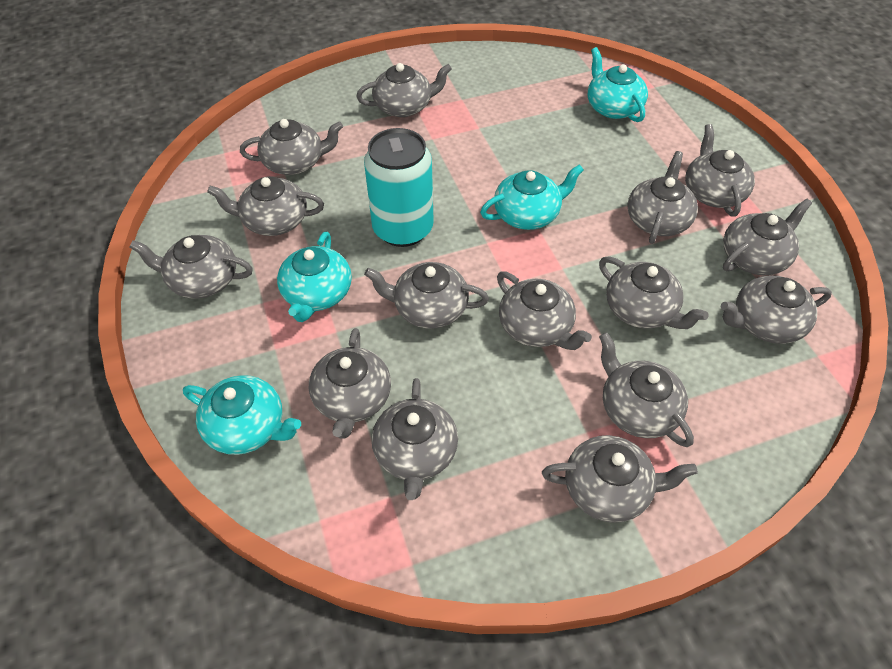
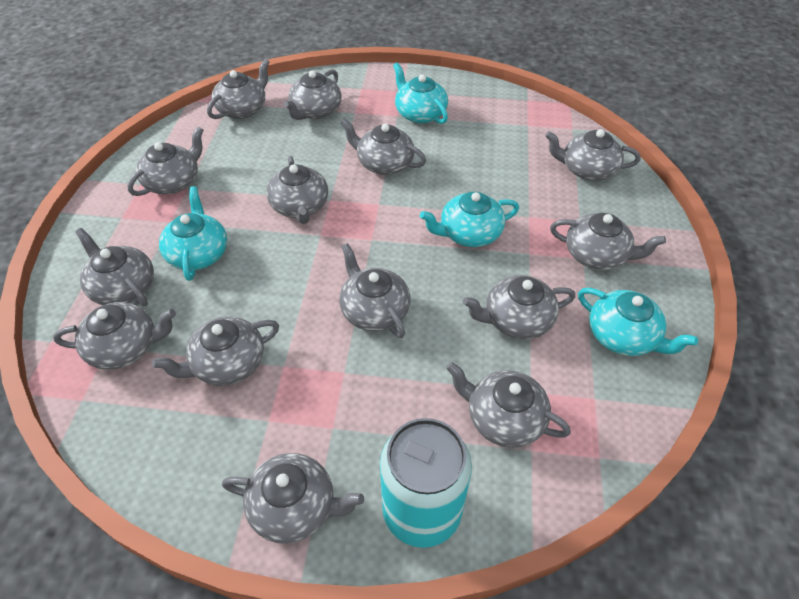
grey teapot: 15 -> 14

